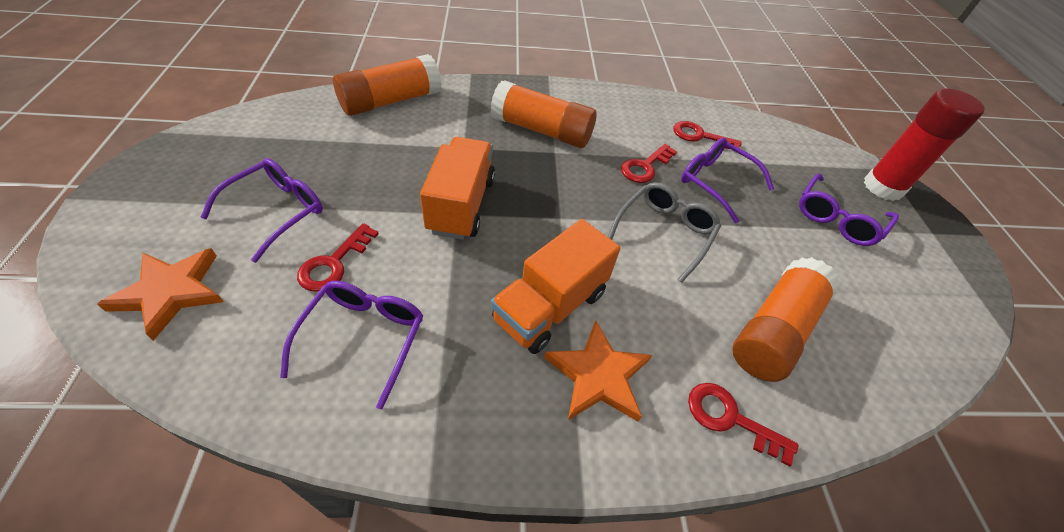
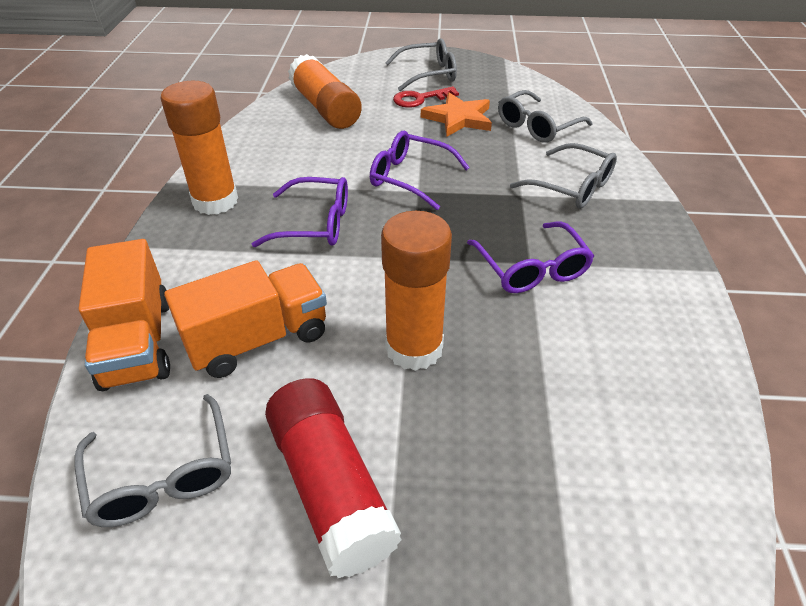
grey glasses: 1 -> 4
orange star: 2 -> 1
purple glasses: 4 -> 3
red key: 4 -> 1

